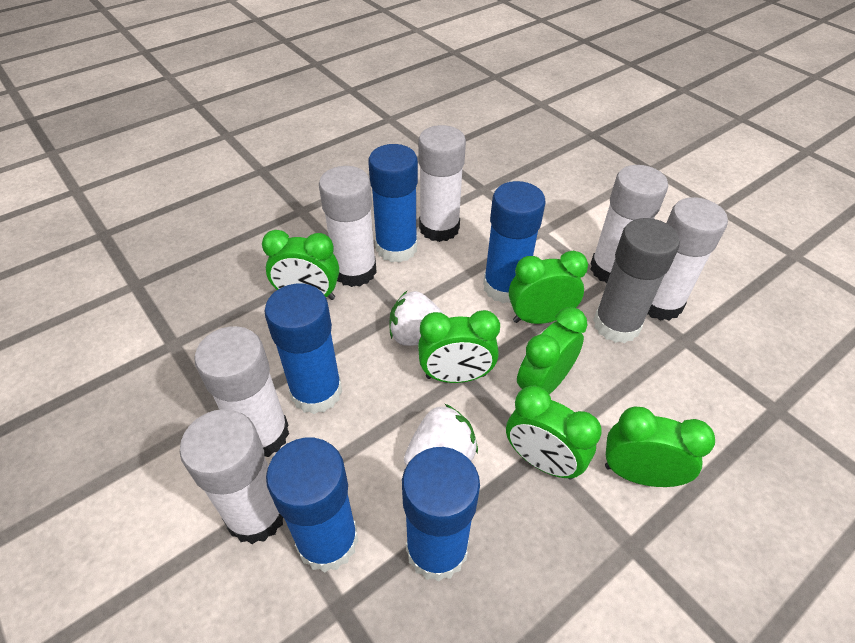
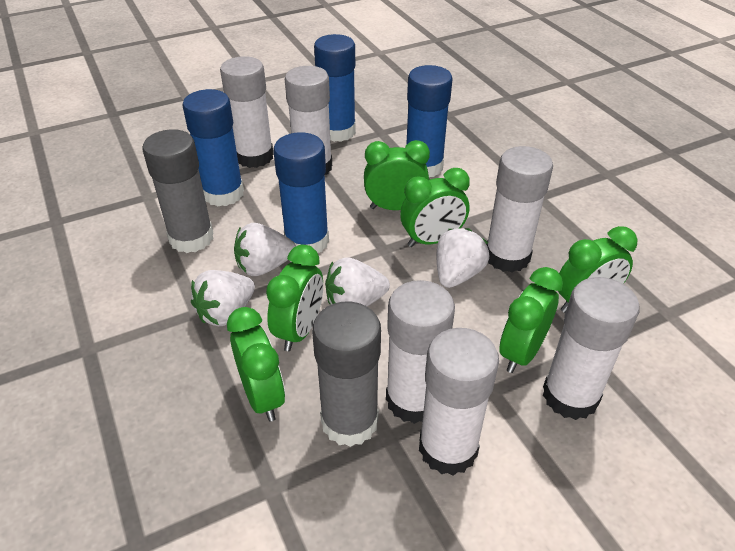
blue glue stick: 5 -> 4
grey glue stick: 1 -> 2
white strawberry: 2 -> 4

